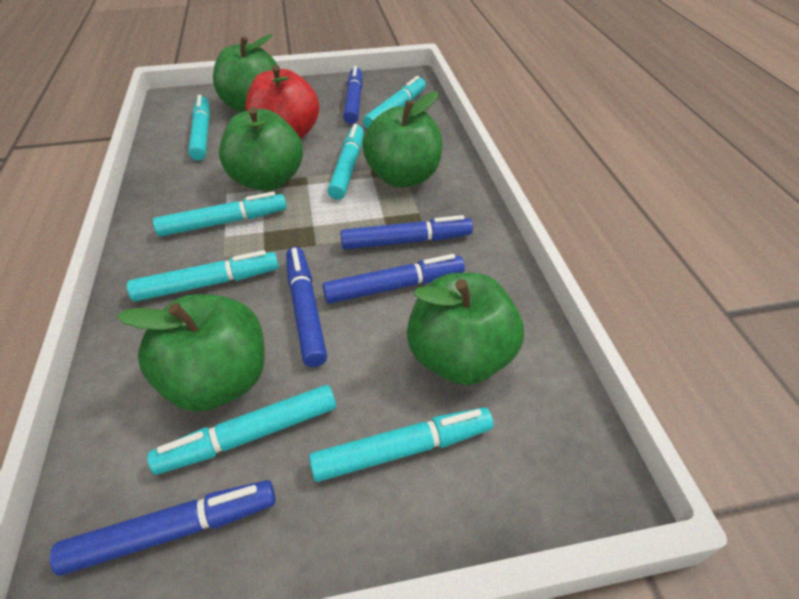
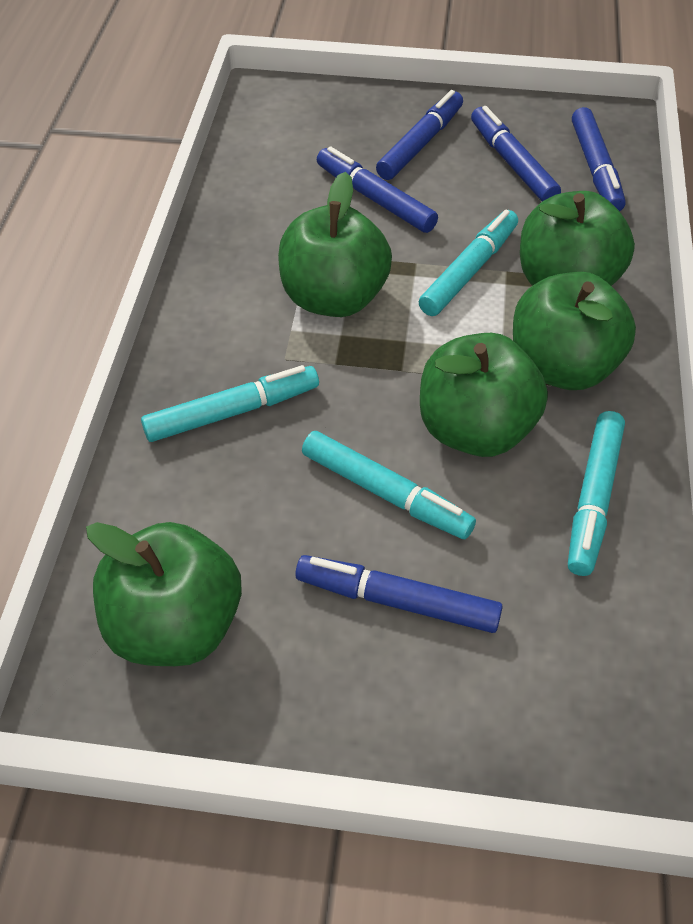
red apple: 1 -> 0
turquoise marker: 7 -> 4

